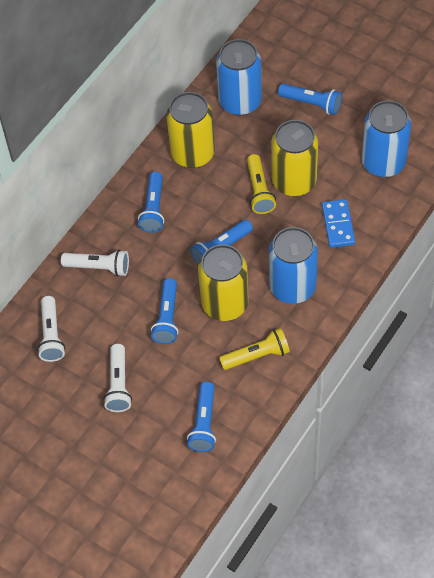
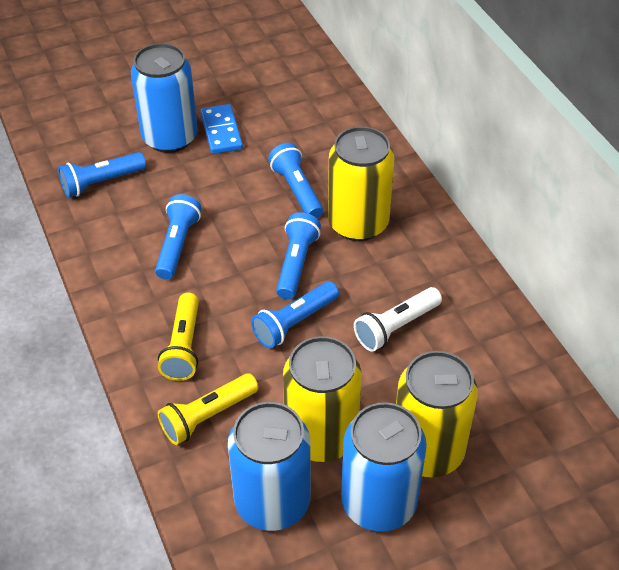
white flashlight: 3 -> 1

